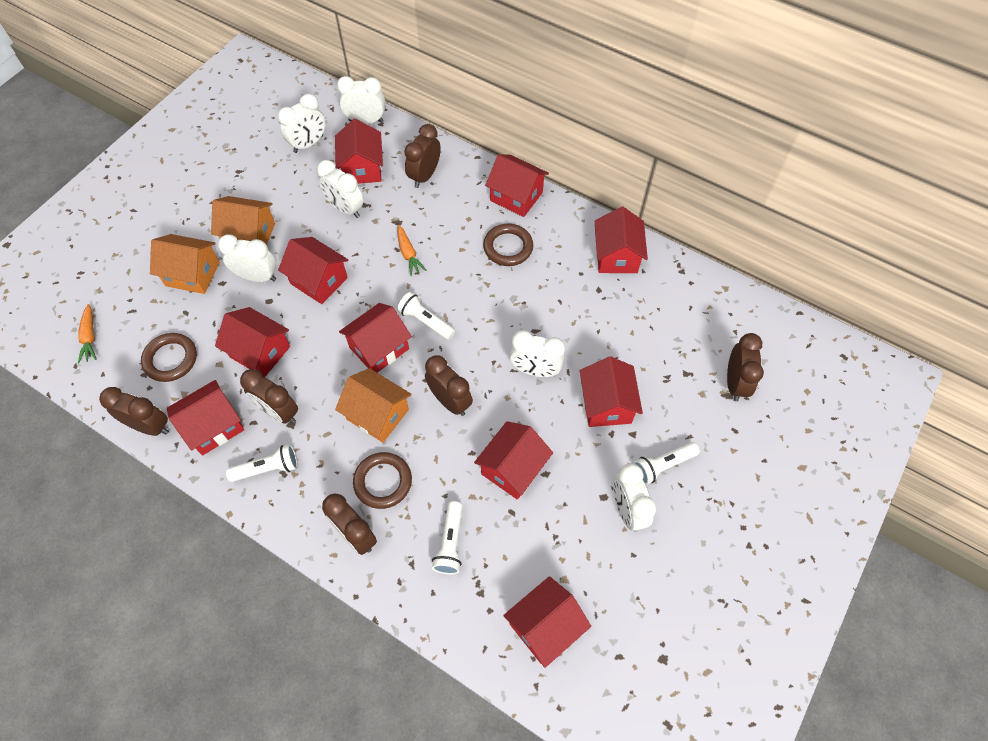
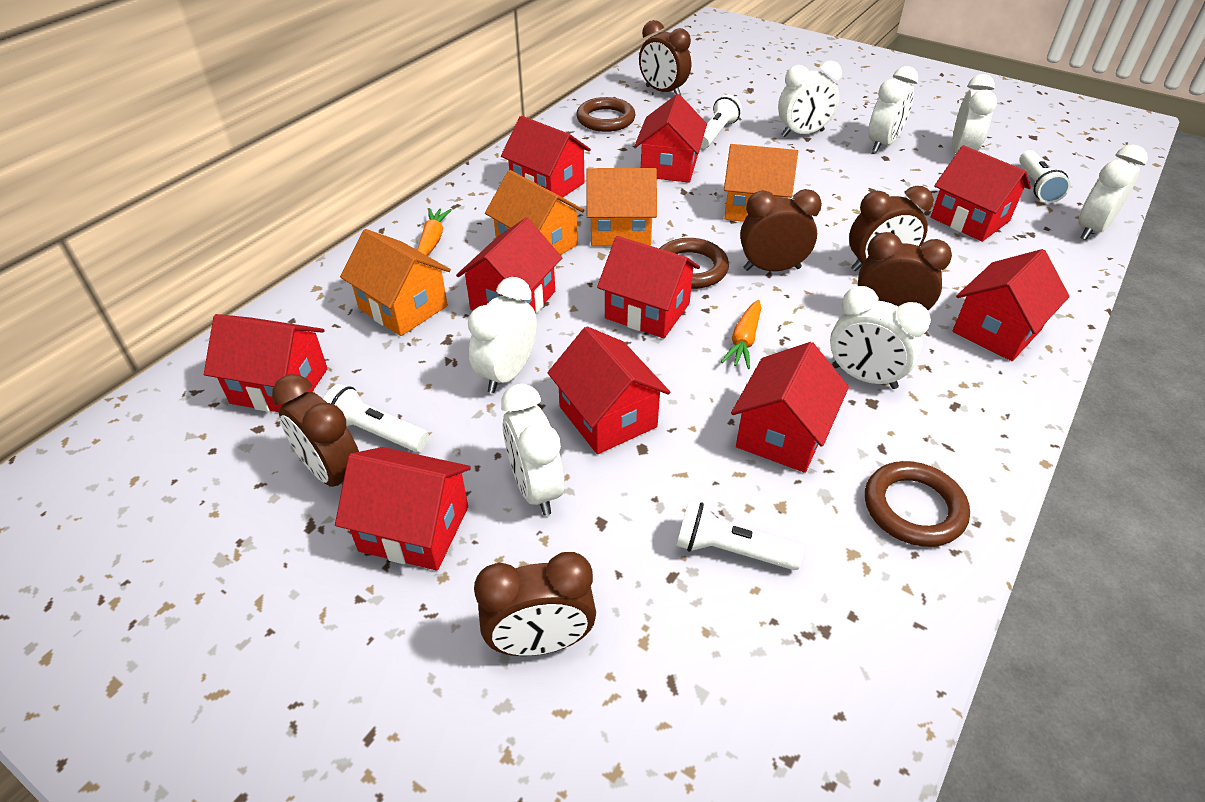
orange house: 3 -> 4
white clock: 6 -> 7

